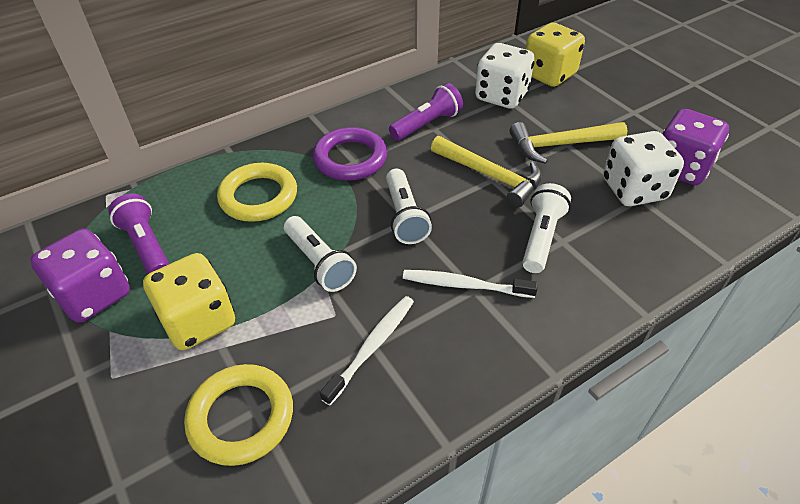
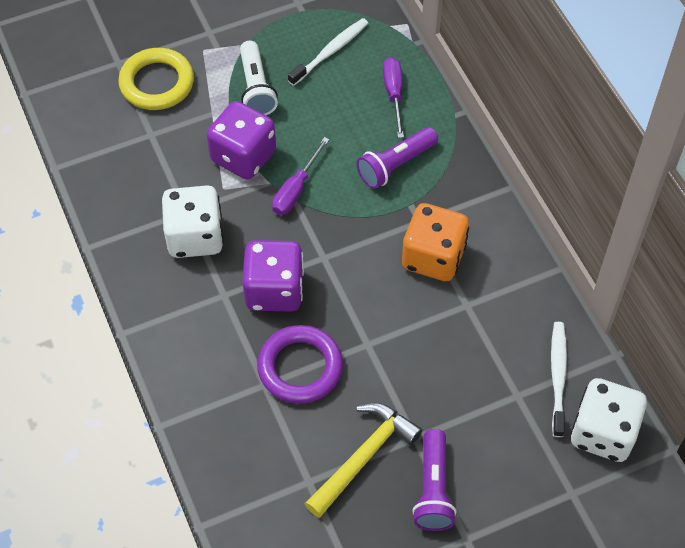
orange dice: 0 -> 1
purple screwdriver: 0 -> 2
white flashlight: 3 -> 1
yellow dice: 2 -> 0
yellow hammer: 2 -> 1
yellow ring: 2 -> 1

